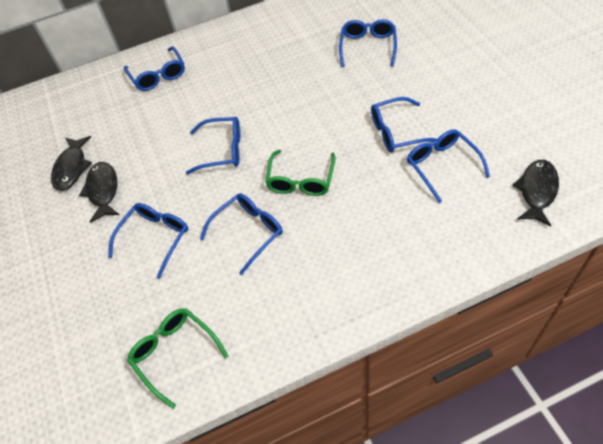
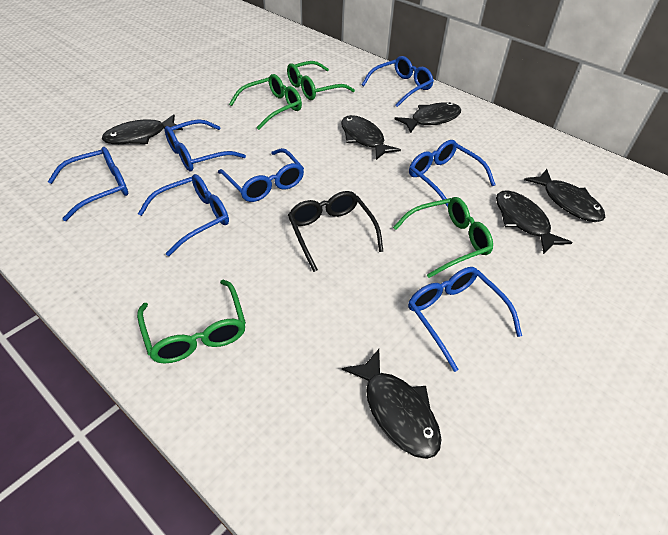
black fish: 3 -> 6
black glasses: 0 -> 1
green glasses: 2 -> 4

